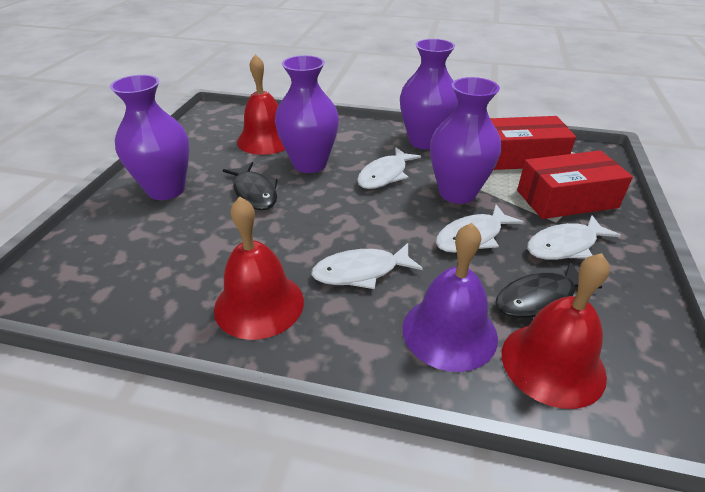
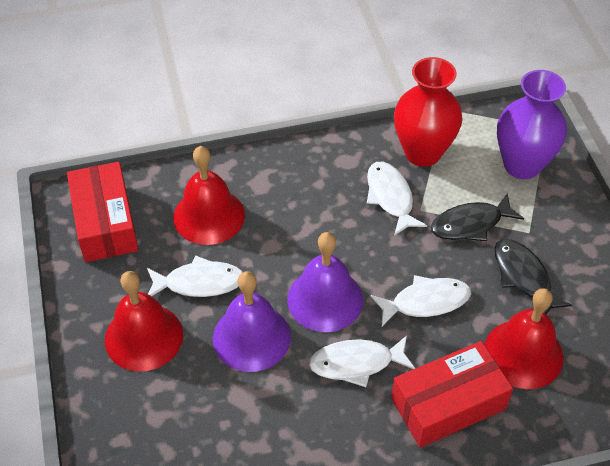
purple bell: 1 -> 2
purple vase: 4 -> 1
red vase: 0 -> 1

